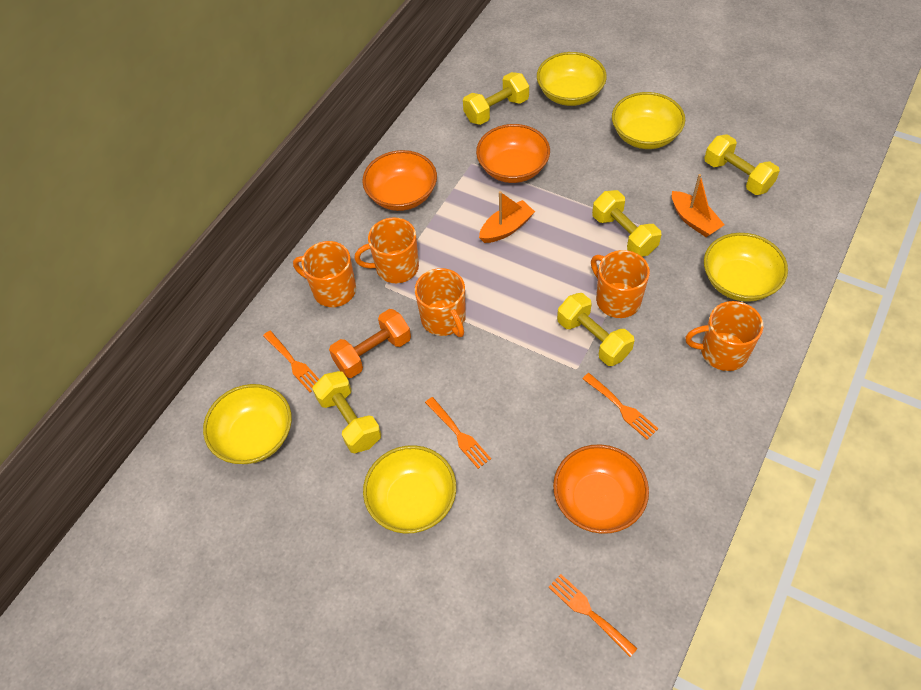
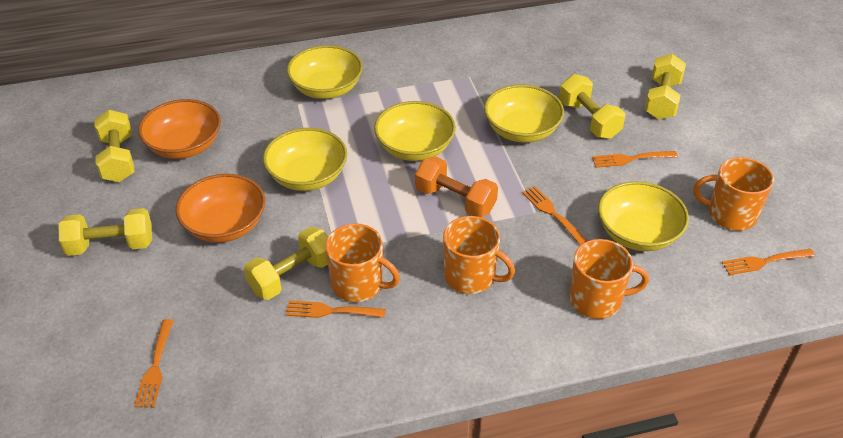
orange boat: 2 -> 0
orange bowl: 3 -> 2
orange fork: 4 -> 5
orange mug: 5 -> 4

